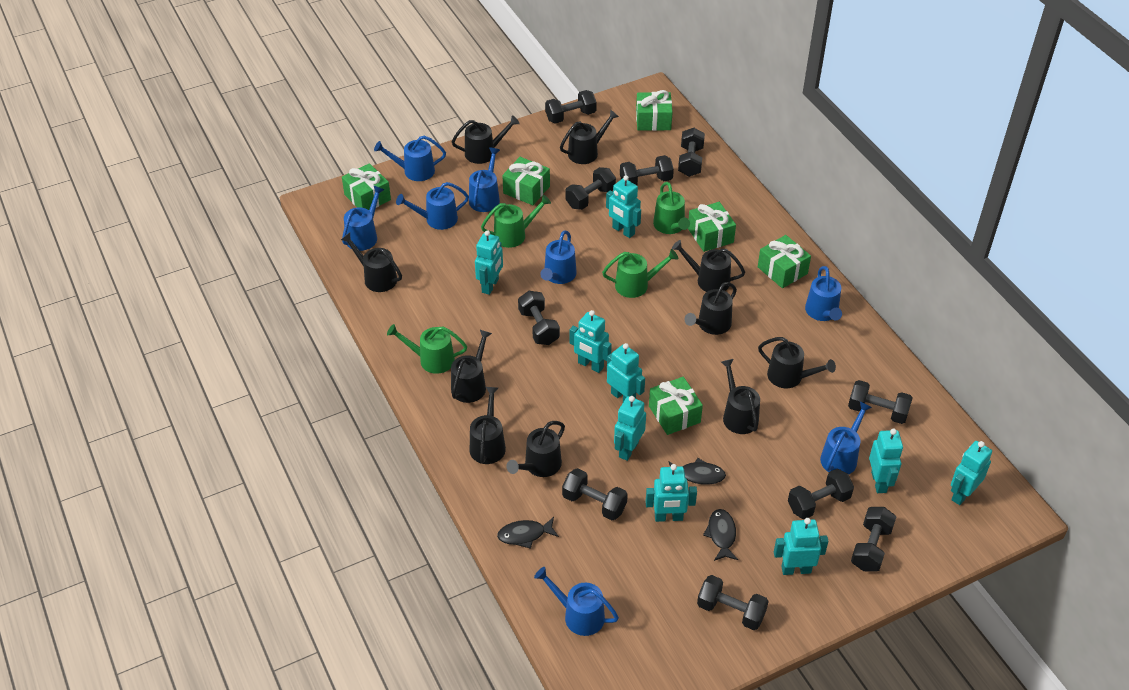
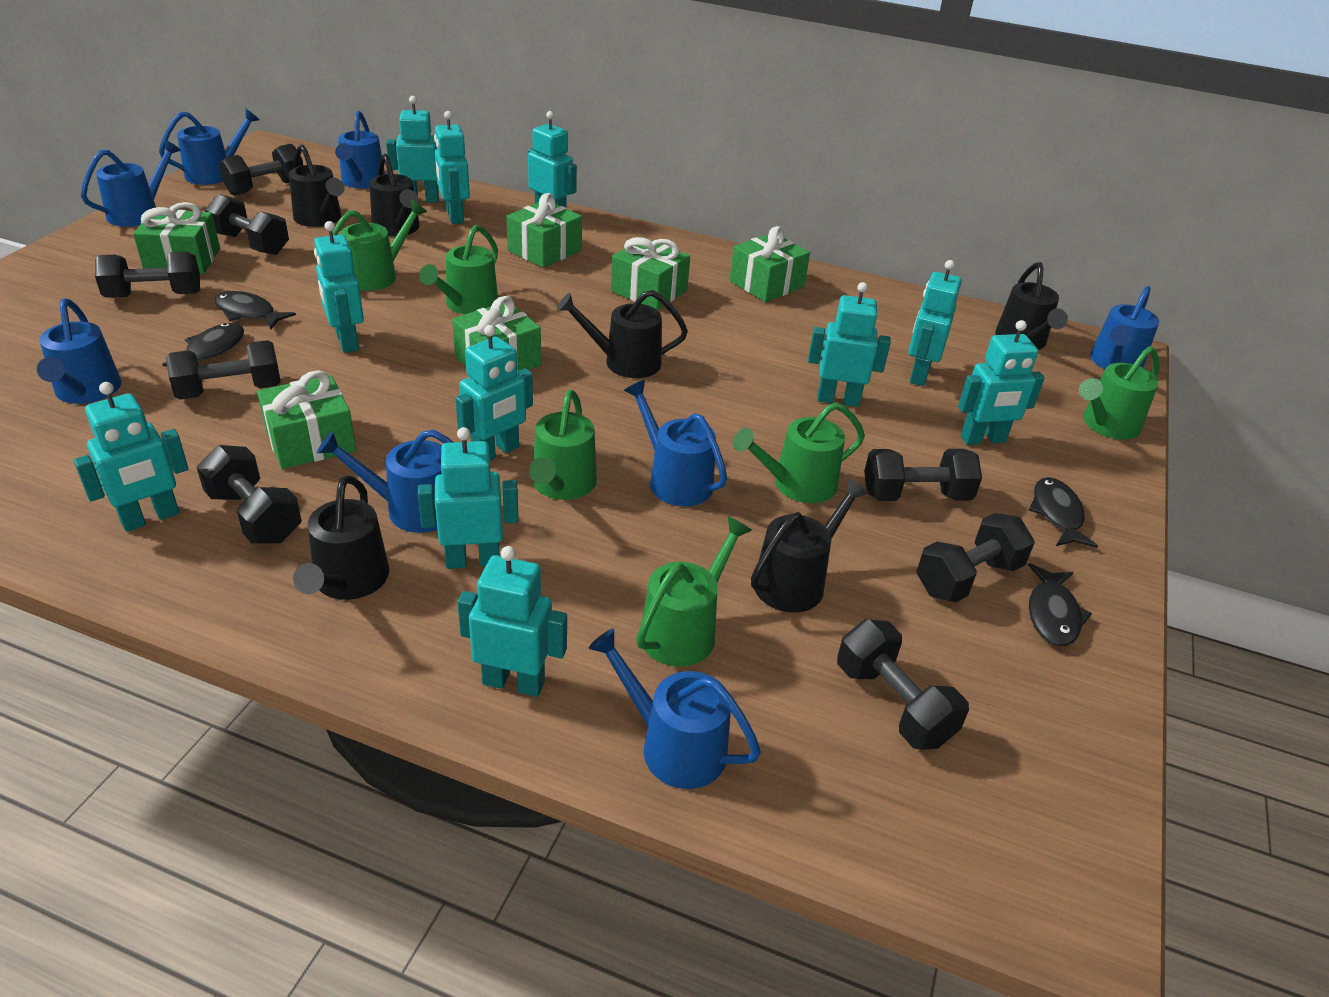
black dumbbell: 10 -> 8
black fish: 3 -> 4
black watering can: 10 -> 6
green watering can: 4 -> 6
turquoise robot: 9 -> 11

